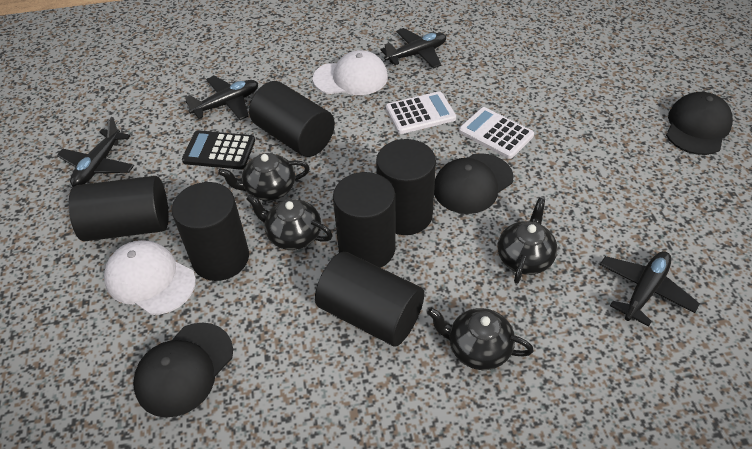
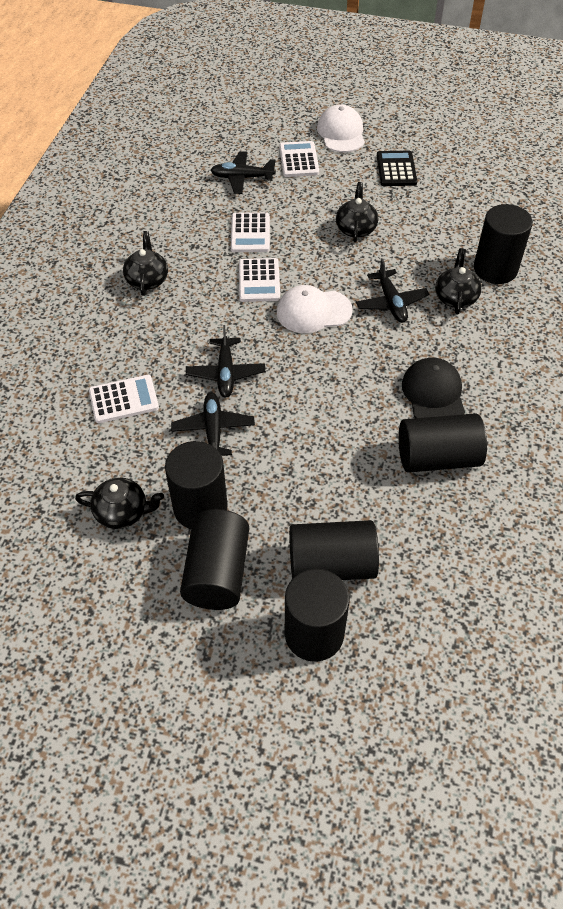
black cap: 3 -> 1
white calculator: 2 -> 4

